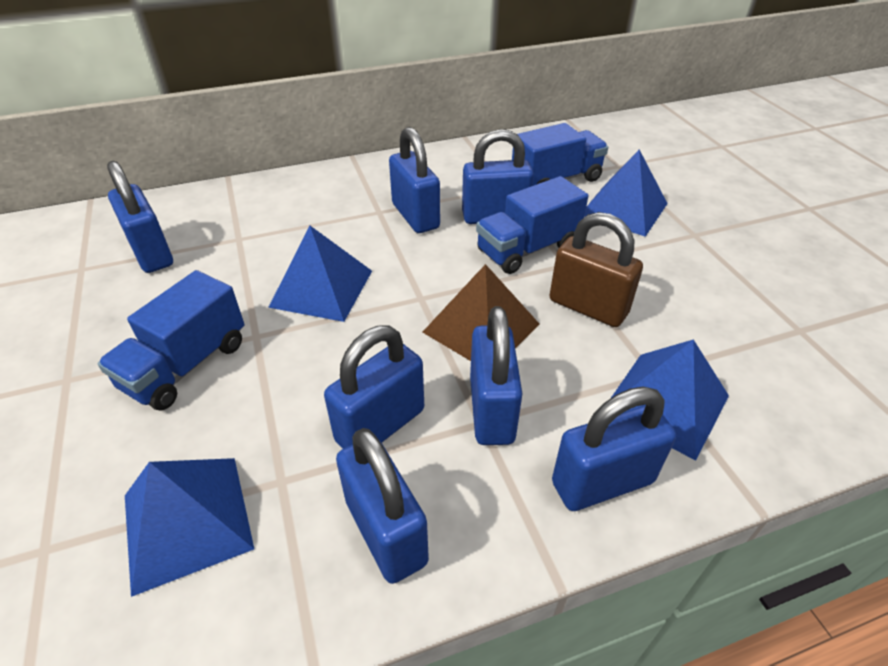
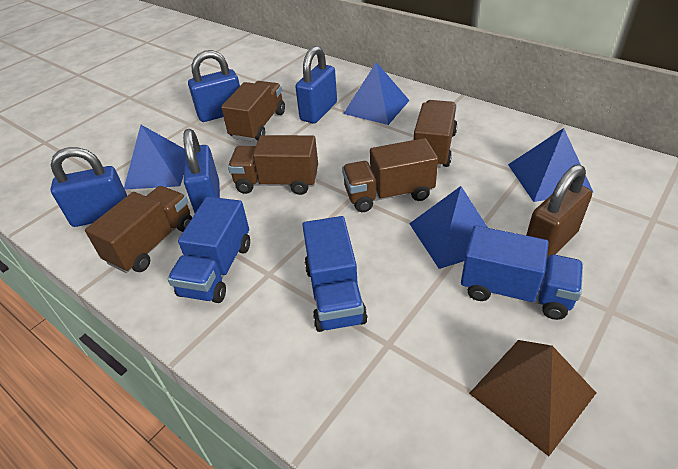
blue padlock: 7 -> 4
brown truck: 0 -> 5

